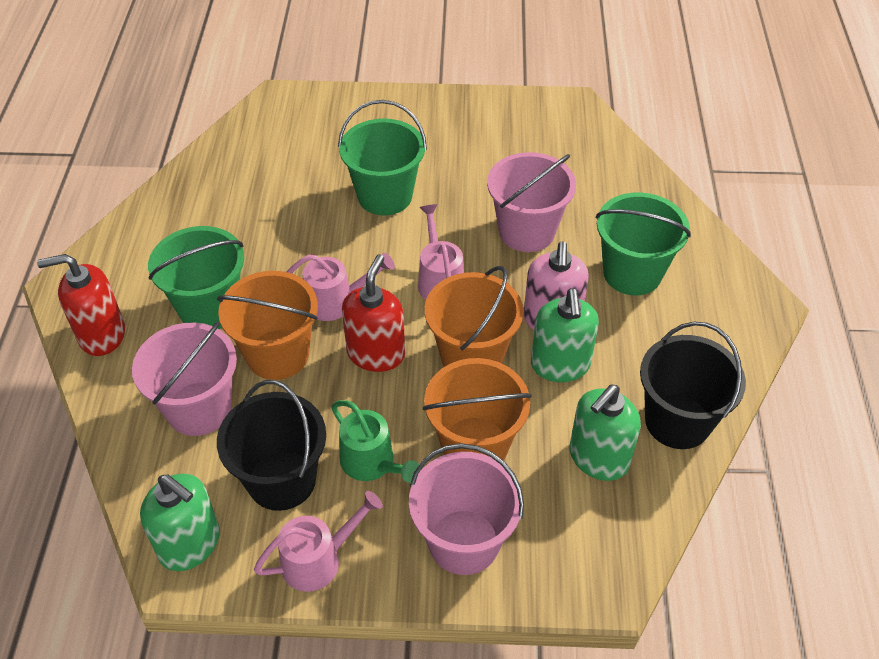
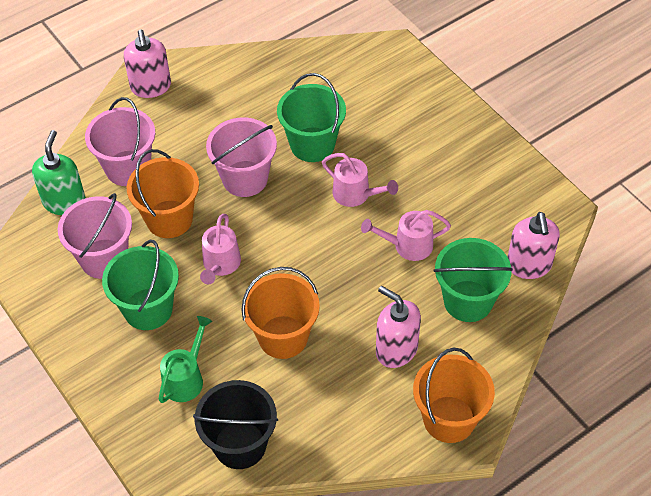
black bucket: 2 -> 1
green soap dispenser: 3 -> 1
pink soap dispenser: 1 -> 3
red soap dispenser: 2 -> 0

